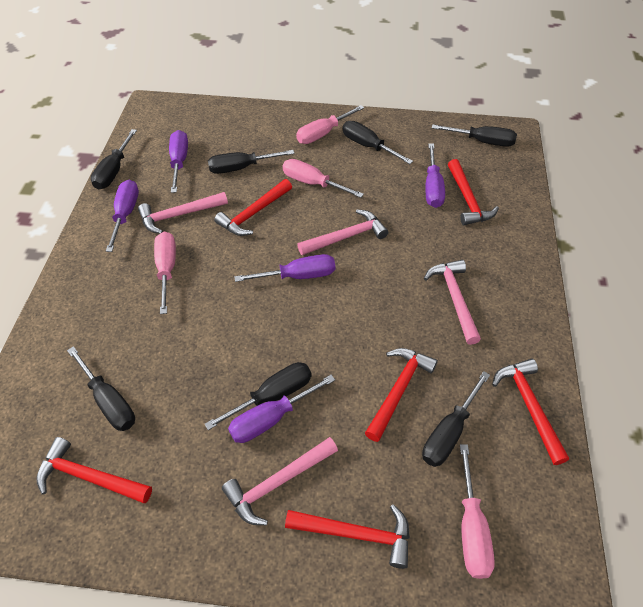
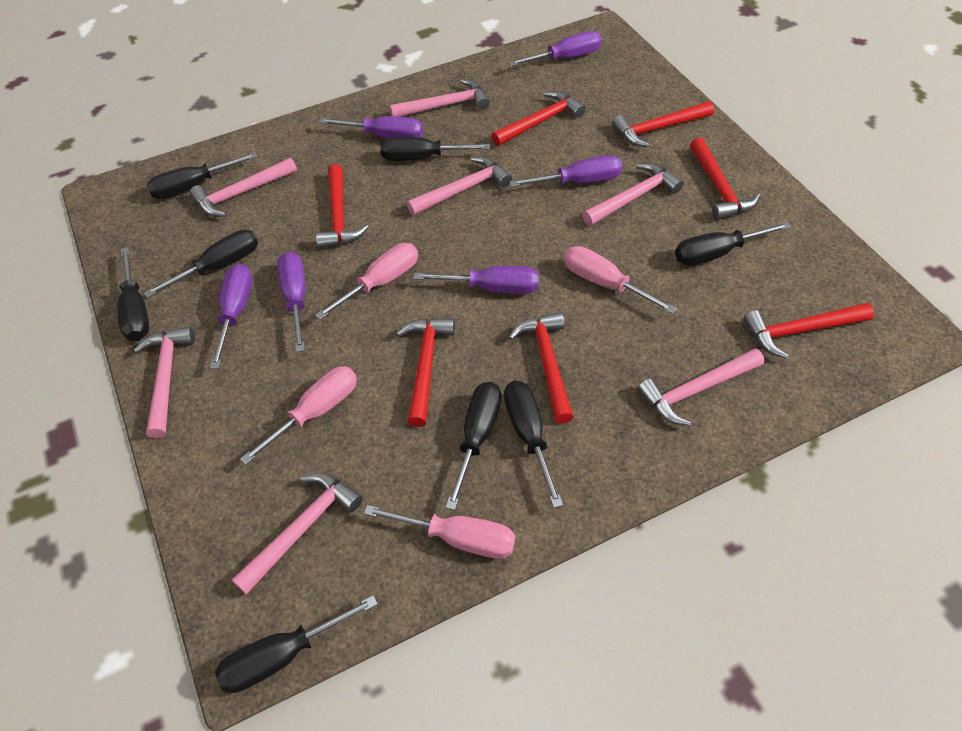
black screwdriver: 7 -> 8
pink hammer: 4 -> 7
purple screwdriver: 5 -> 6
red hammer: 6 -> 7

